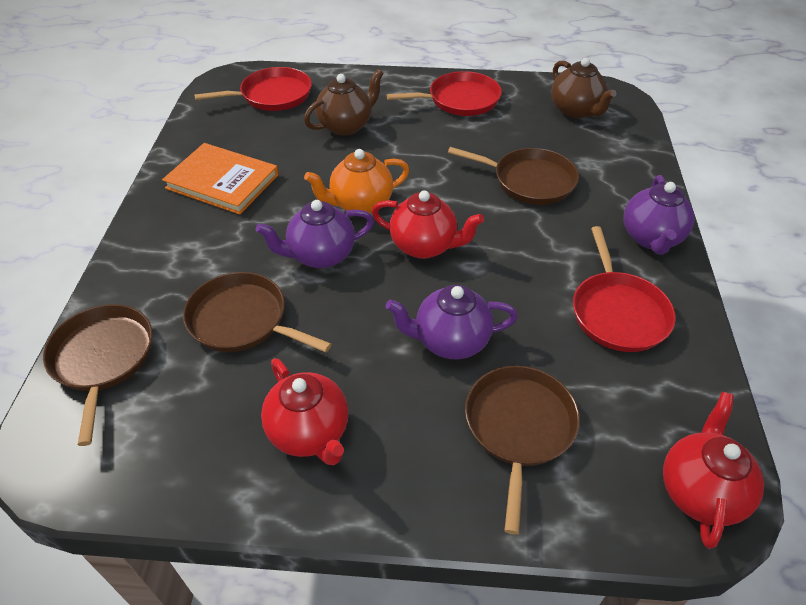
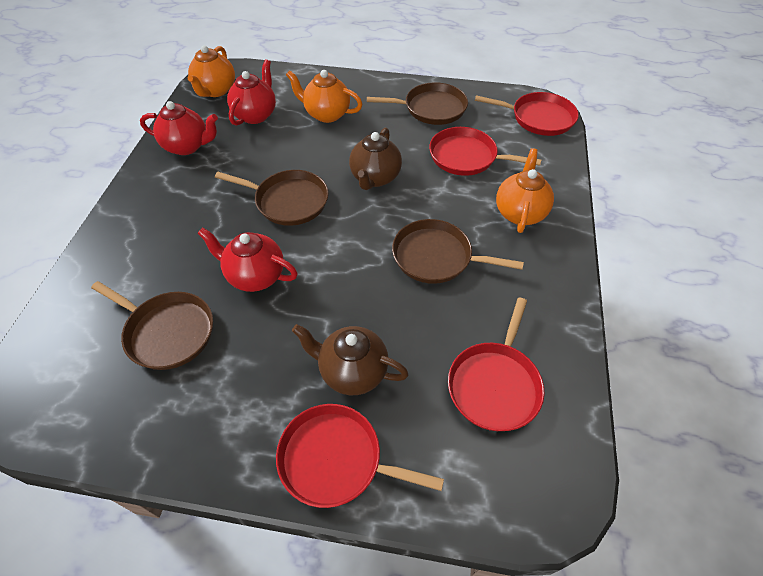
orange book: 1 -> 0
orange teapot: 1 -> 3
purple teapot: 3 -> 0
red pan: 3 -> 4

